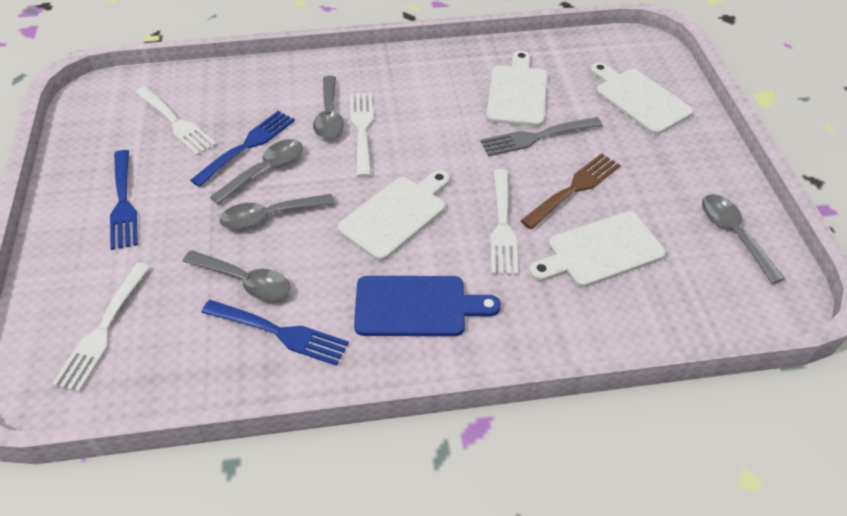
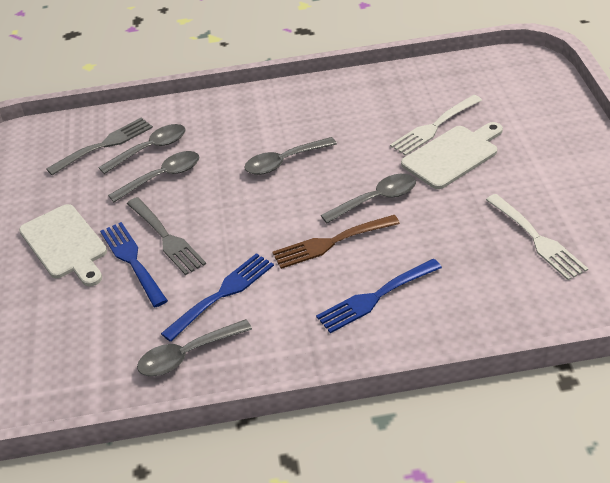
blue cutting board: 1 -> 0
grey fork: 1 -> 2
white cutting board: 4 -> 2
white fork: 4 -> 2

